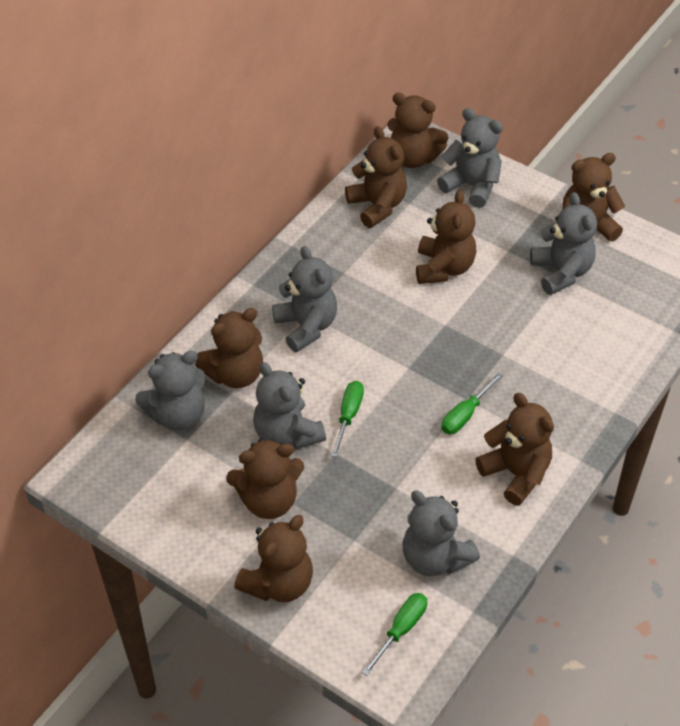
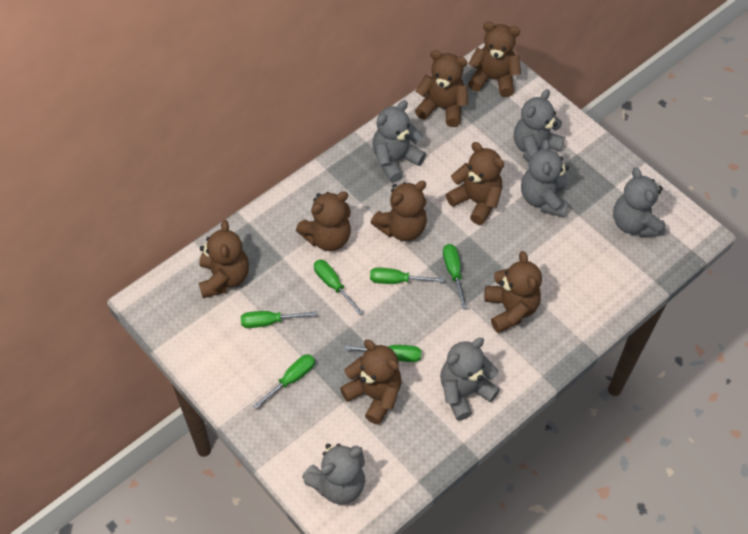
green screwdriver: 3 -> 6

